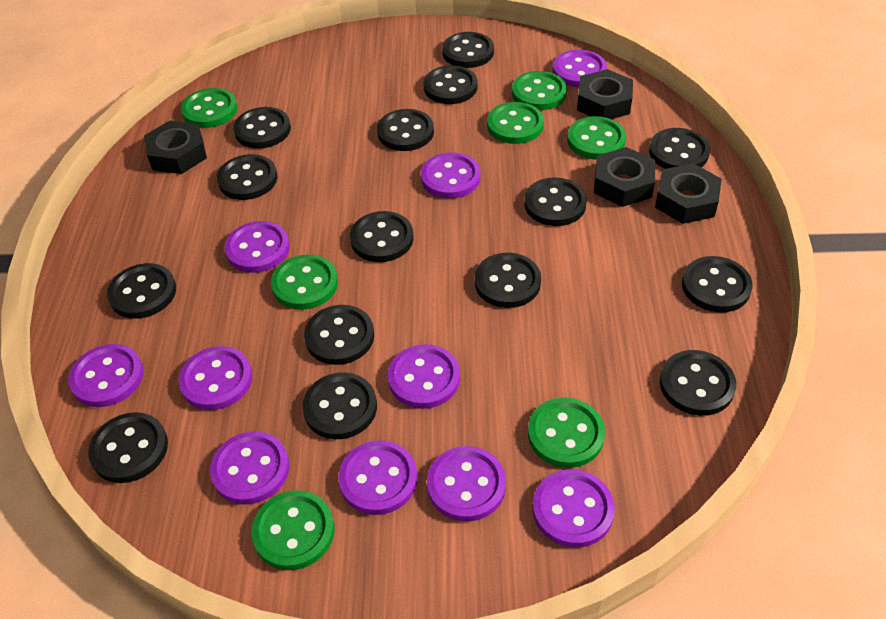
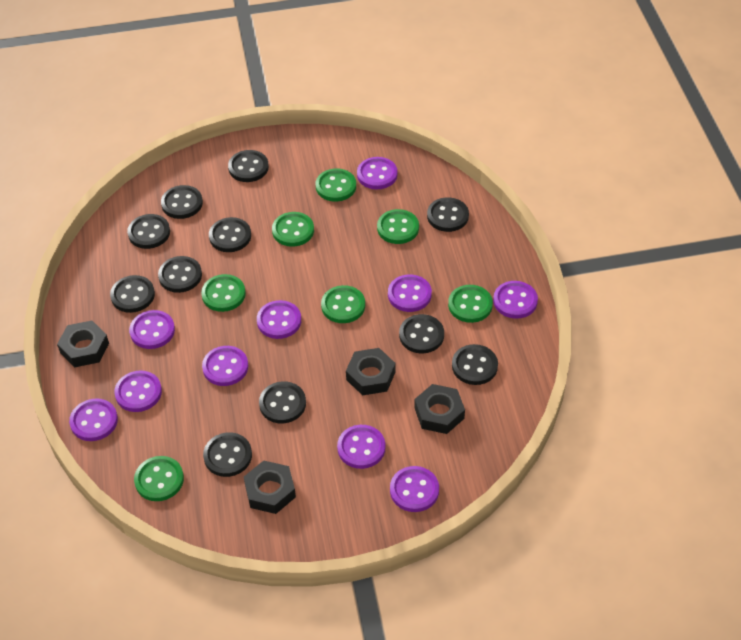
black button: 15 -> 11

